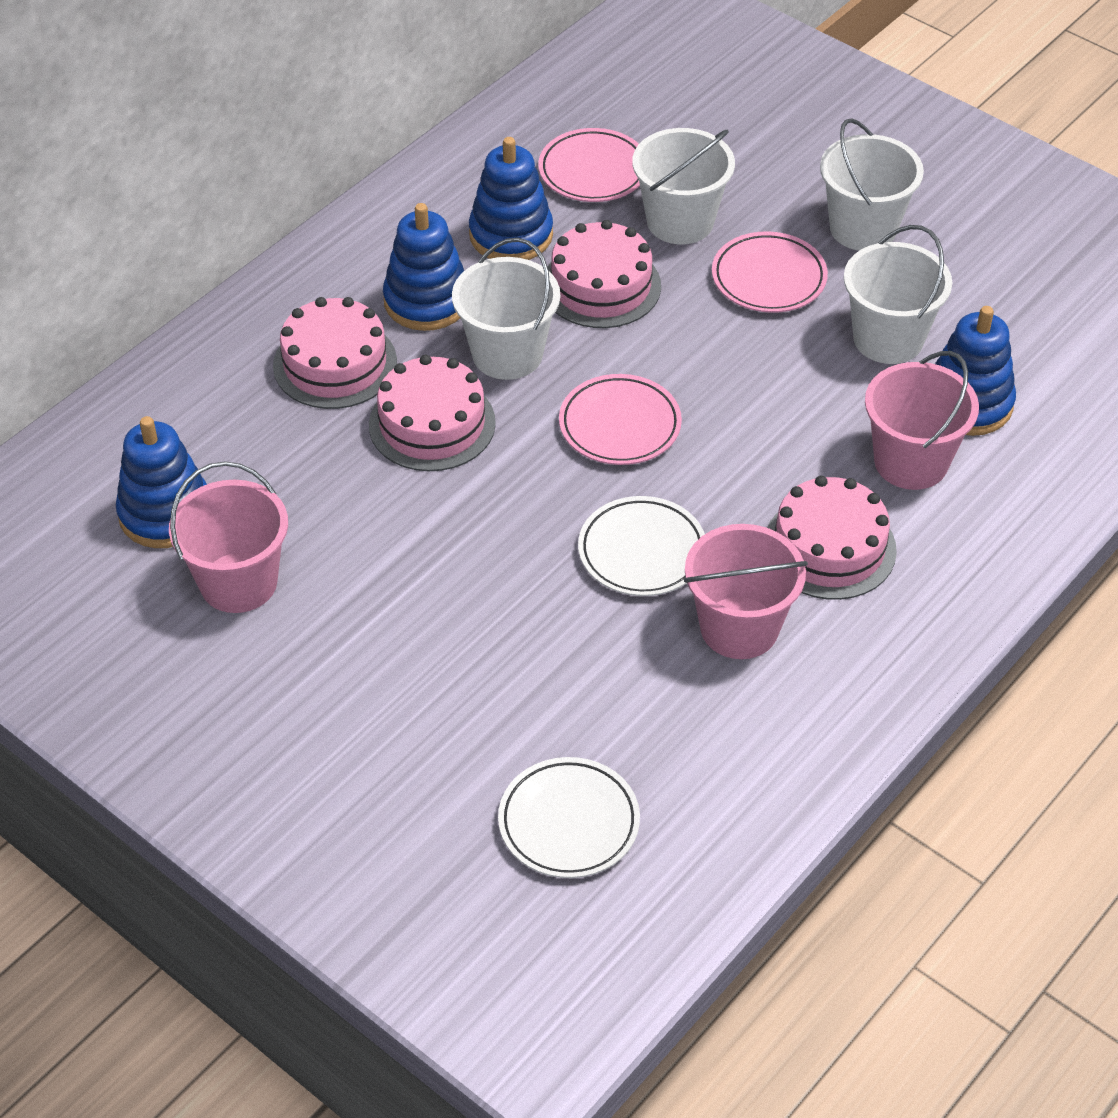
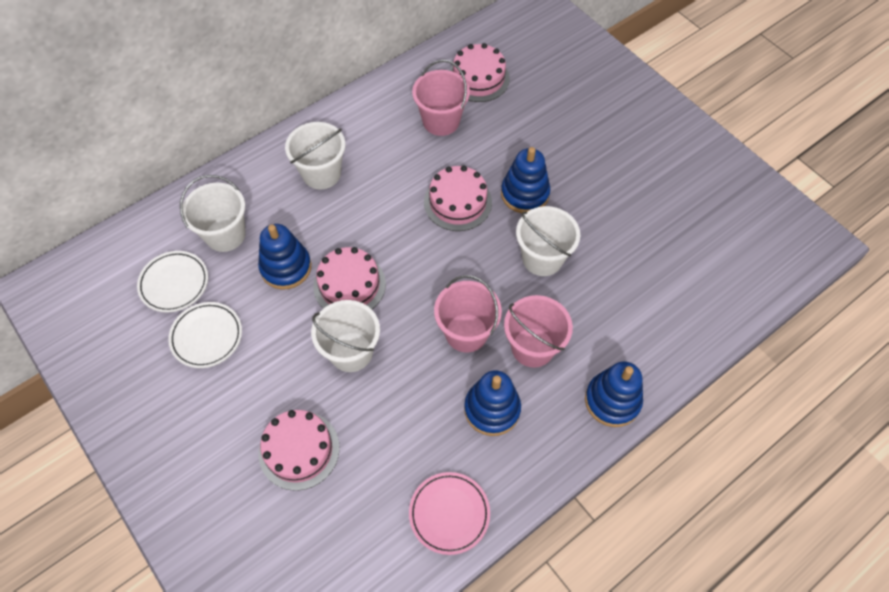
pink plate: 3 -> 1

